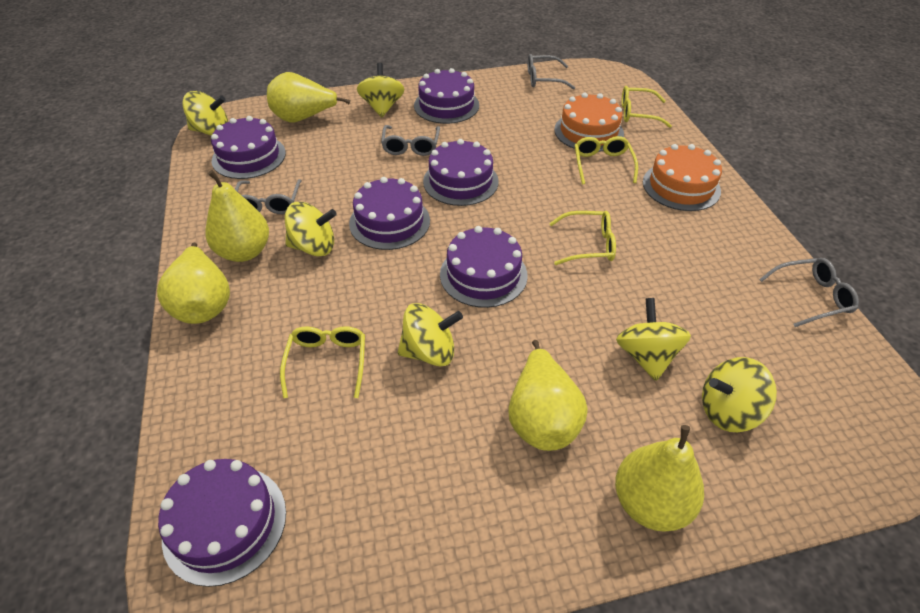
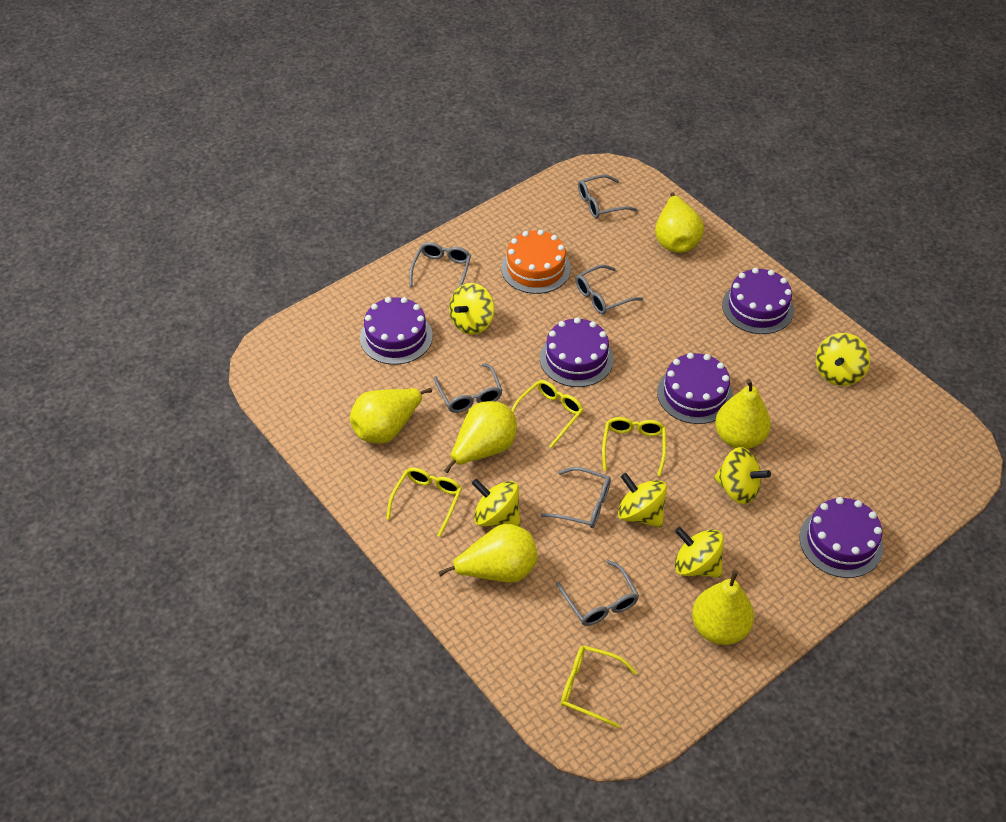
grey glasses: 4 -> 6
orange cake: 2 -> 1
purple cake: 6 -> 5
yellow pear: 5 -> 6

